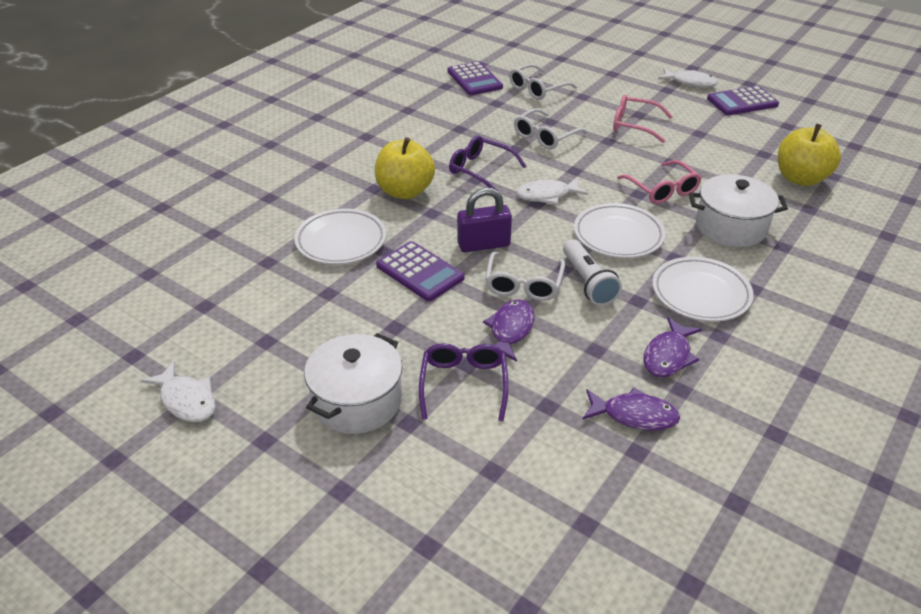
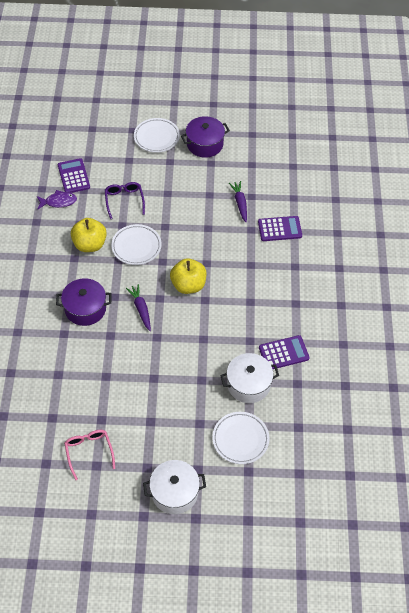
pink glasses: 2 -> 1
purple carrot: 0 -> 2
purple fish: 3 -> 1
purple glasses: 2 -> 1
purple padlock: 1 -> 0
purple pot: 0 -> 2
white fish: 3 -> 0
white flashlight: 1 -> 0
white glasses: 3 -> 0

